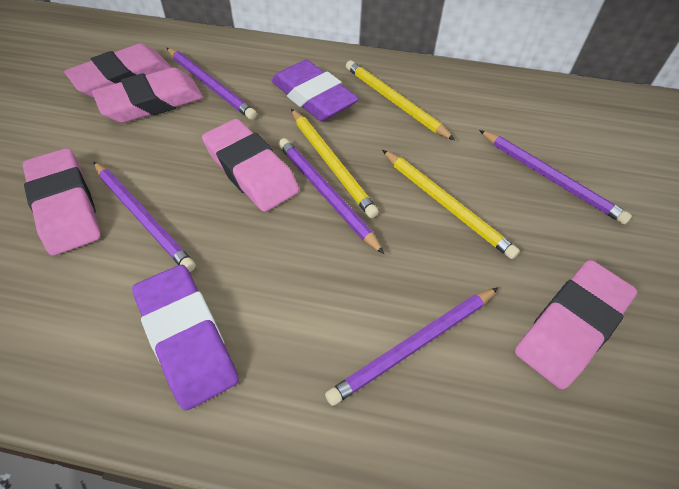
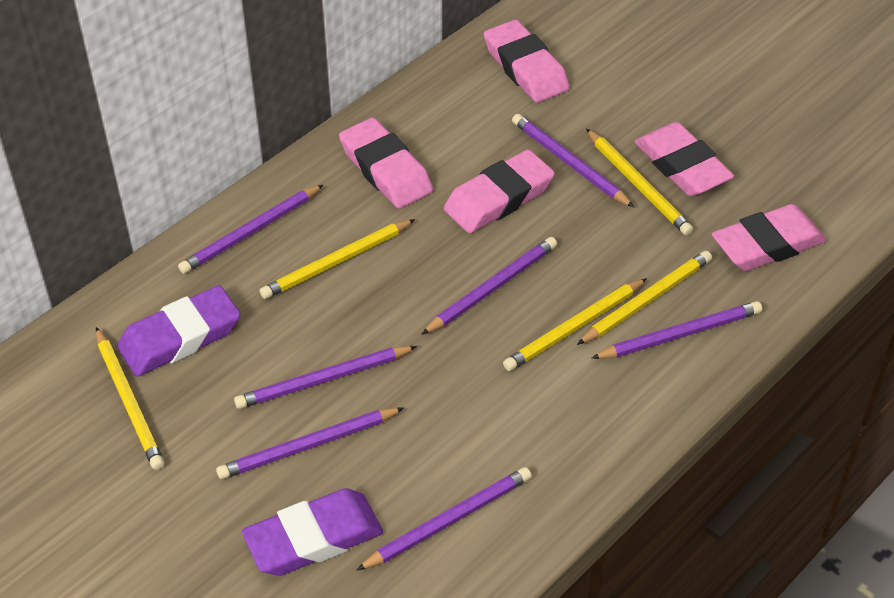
purple pencil: 5 -> 7
yellow pencil: 3 -> 5

